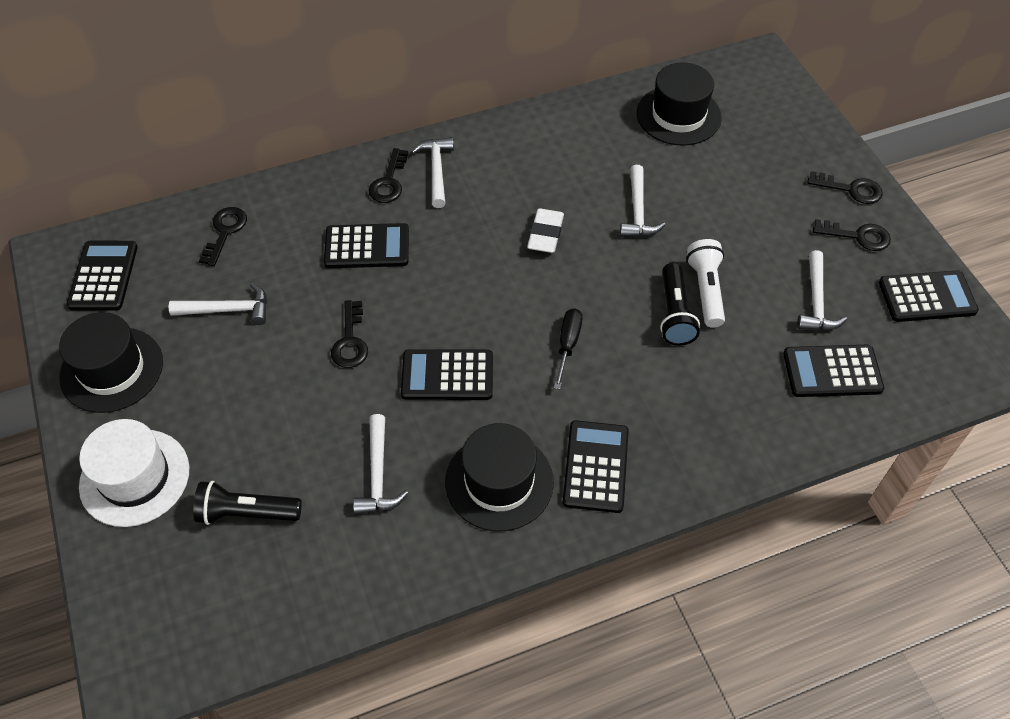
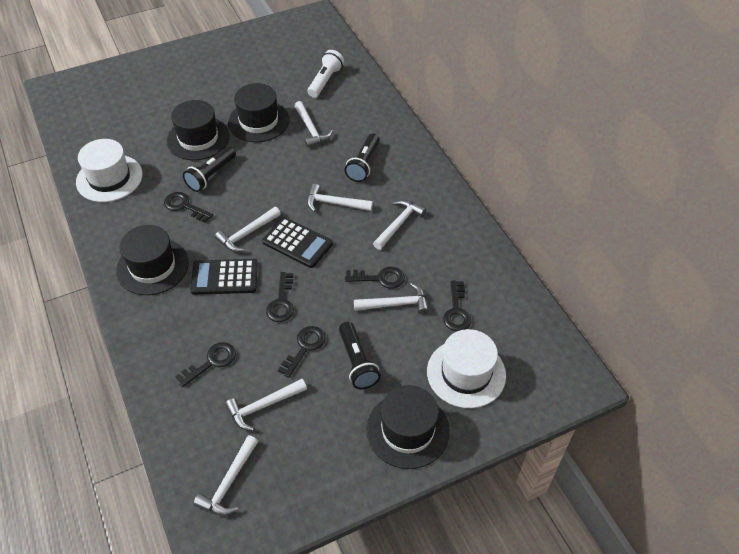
black calculator: 6 -> 2
black flashlight: 2 -> 3
black hat: 3 -> 4
black key: 5 -> 6
black screwdriver: 1 -> 0
white eraser: 1 -> 0
white hammer: 5 -> 7
white hat: 1 -> 2

